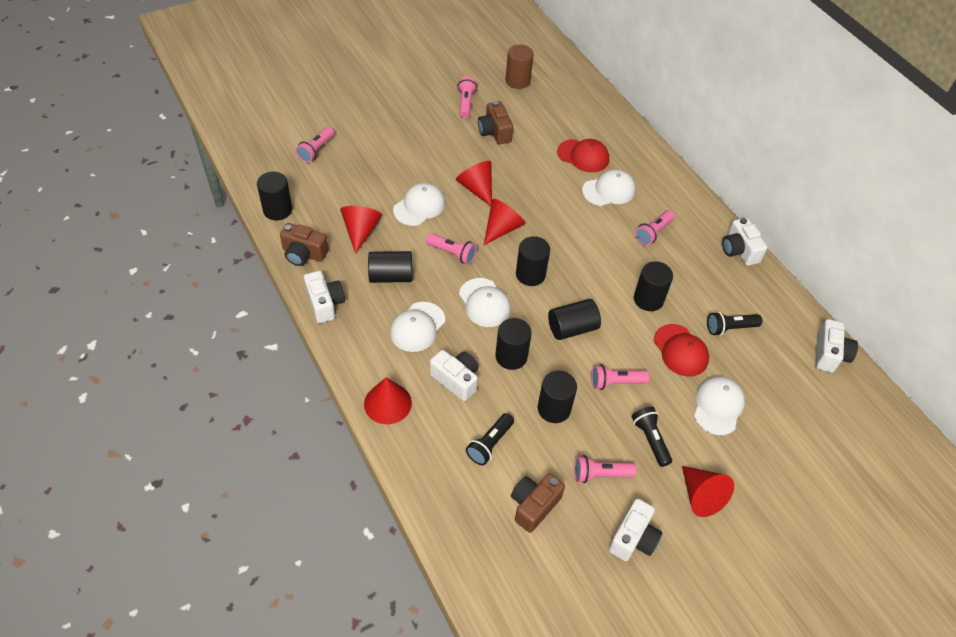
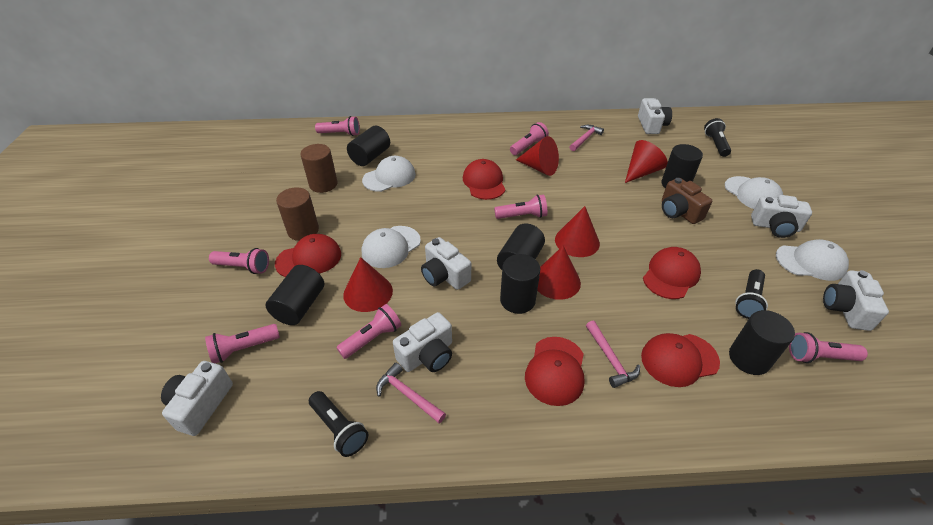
black cylinder: 7 -> 6
brown camera: 3 -> 1
brown cylinder: 1 -> 2
pink flashlight: 6 -> 7
pink hammer: 0 -> 3
red cap: 2 -> 5
white camera: 5 -> 6
white cap: 5 -> 4

